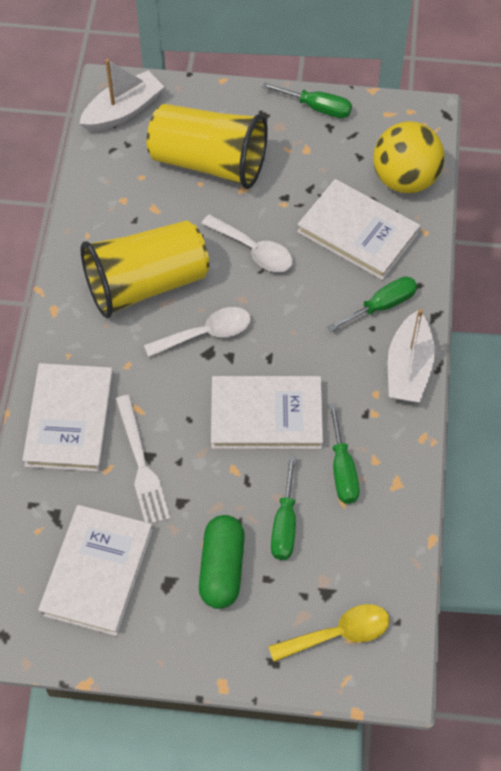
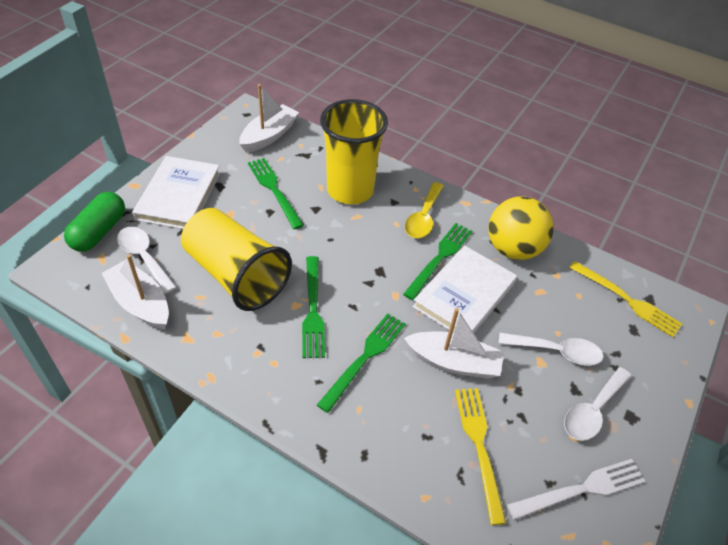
green fork: 0 -> 4
green screwdriver: 4 -> 0
white boat: 2 -> 3
white book: 4 -> 2
white spoon: 2 -> 3
yellow fork: 0 -> 2

